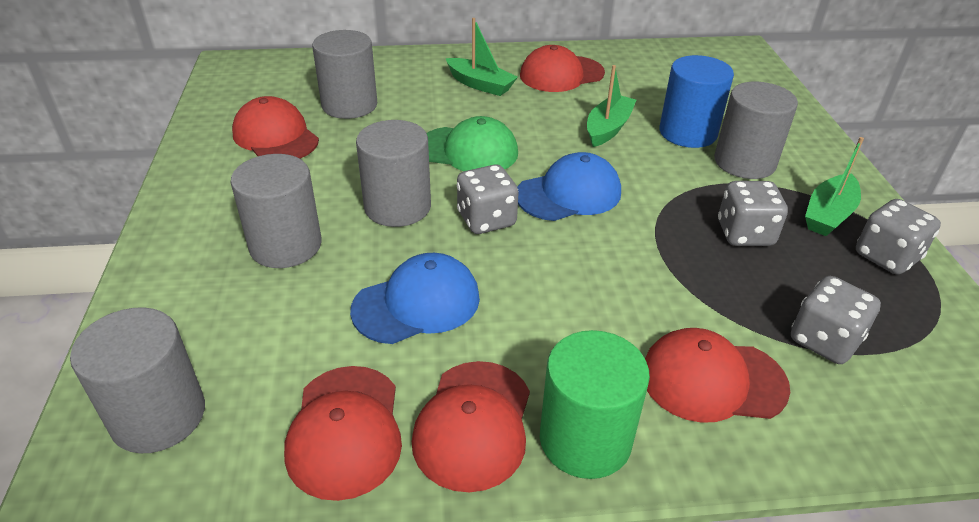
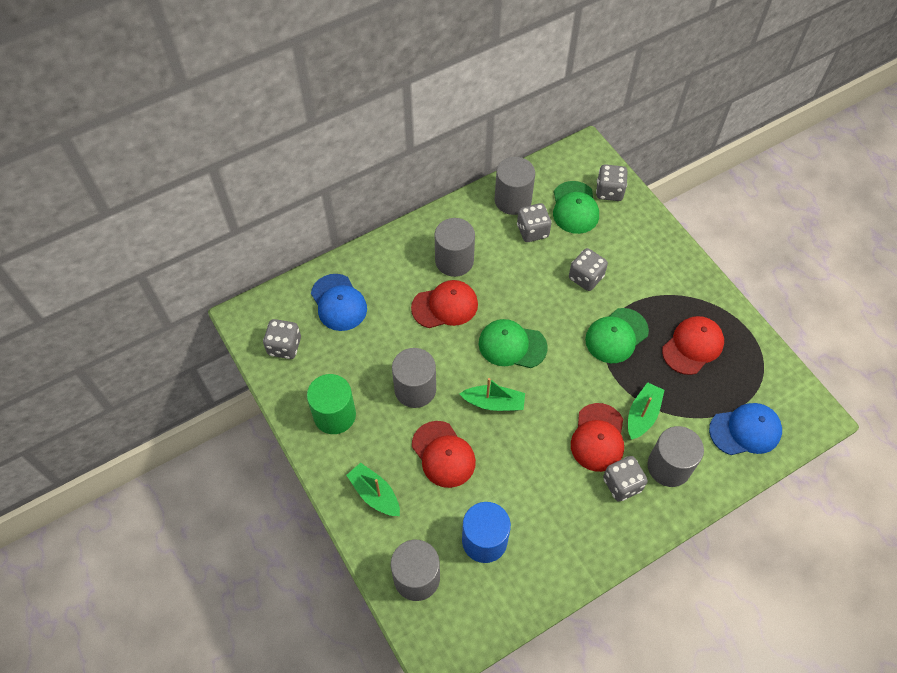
green cap: 1 -> 3
grey dice: 4 -> 5
red cap: 5 -> 4

